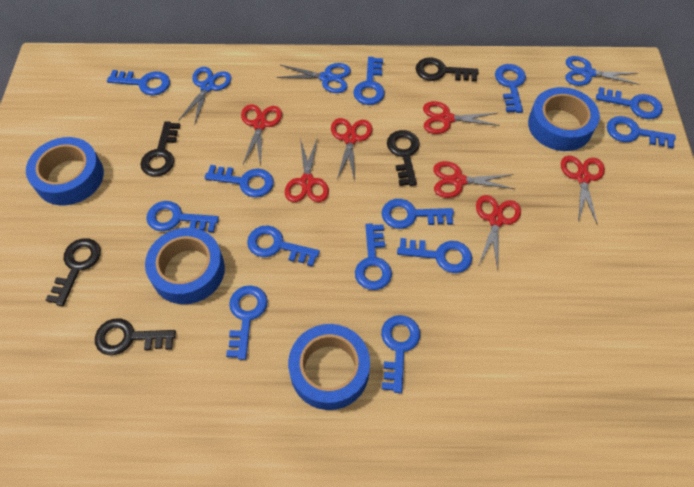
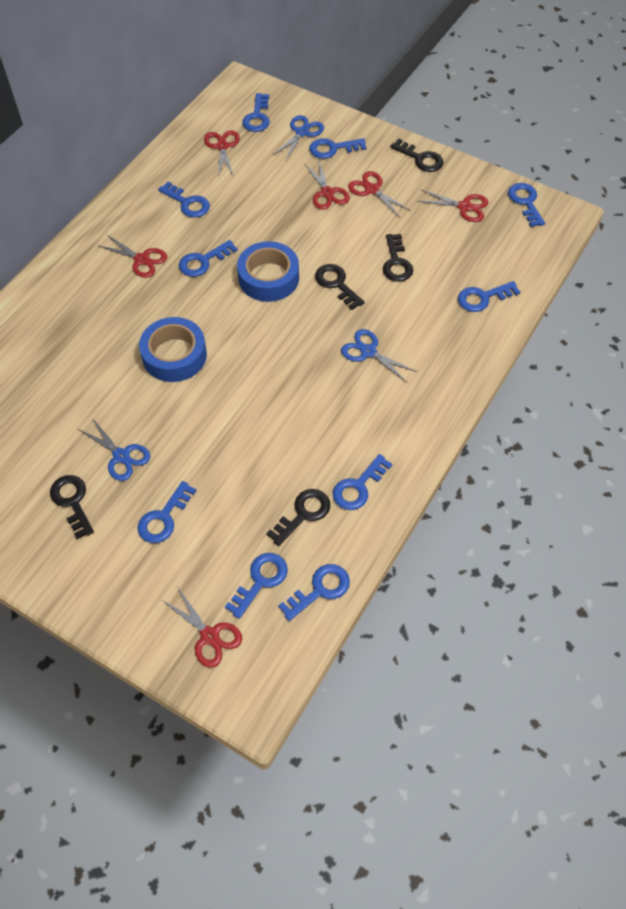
blue key: 13 -> 10
blue tape: 4 -> 2
red scissors: 7 -> 6

